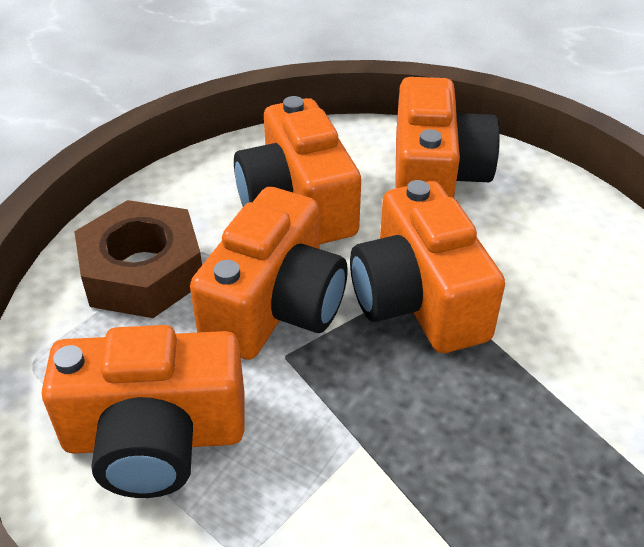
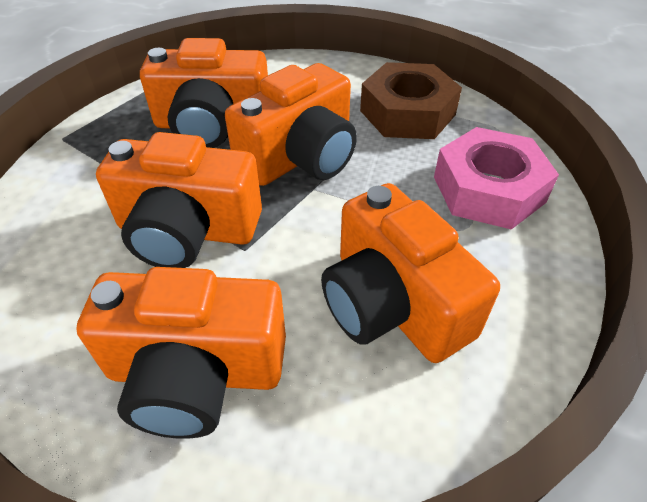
pink nut: 0 -> 1

